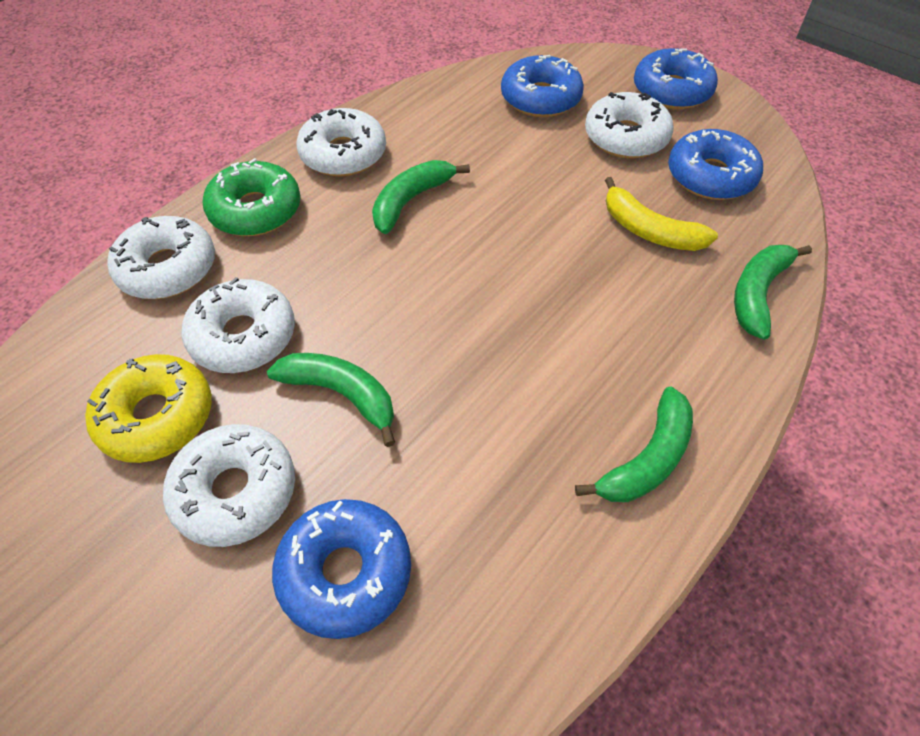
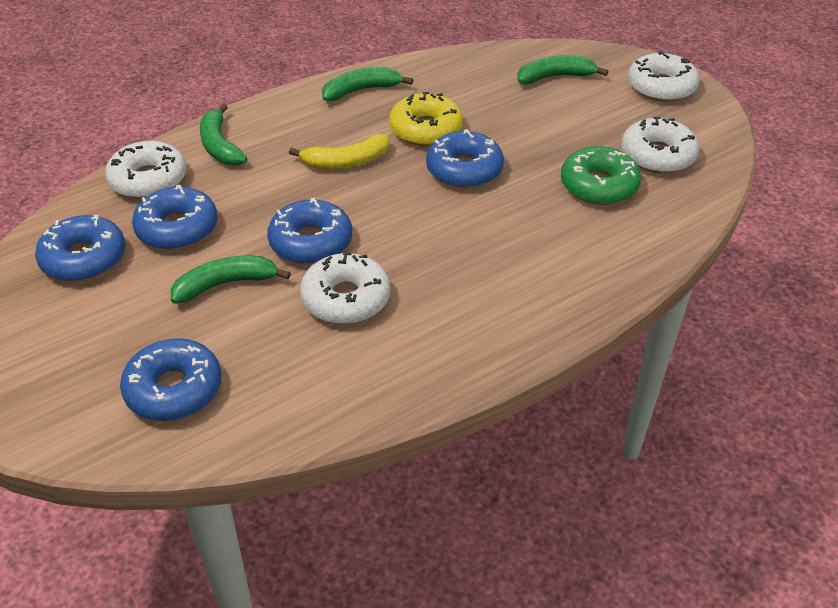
blue donut: 4 -> 5
white donut: 5 -> 4

